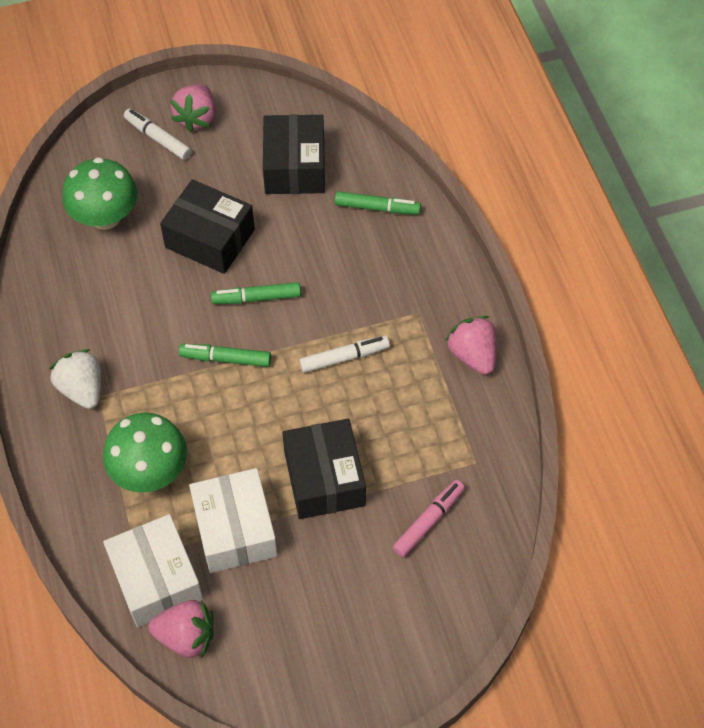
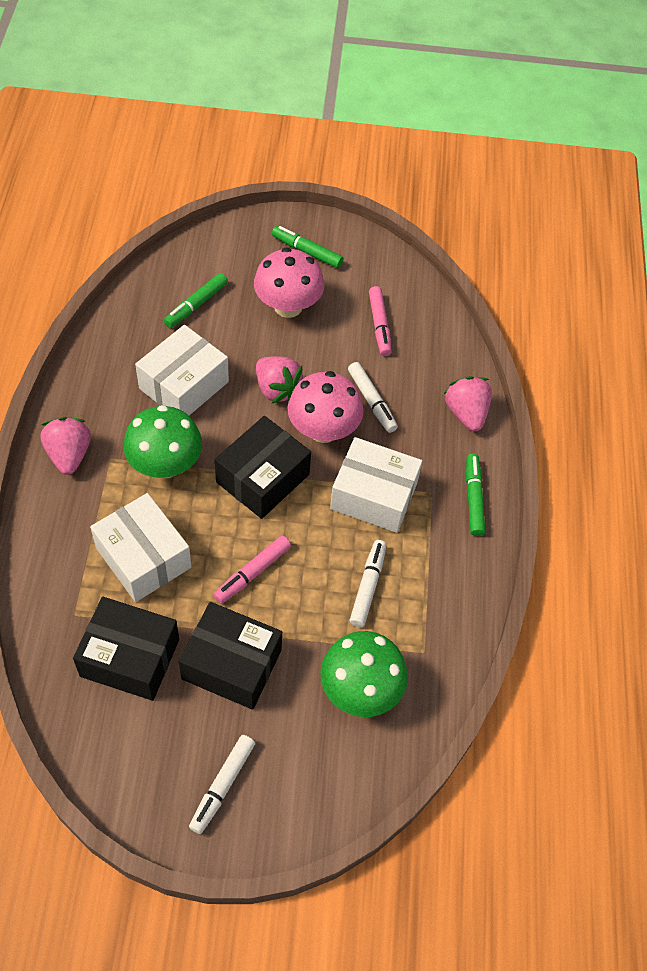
pink marker: 1 -> 2
pink mushroom: 0 -> 2
white box: 2 -> 3
white marker: 2 -> 3
white strawberry: 1 -> 0

